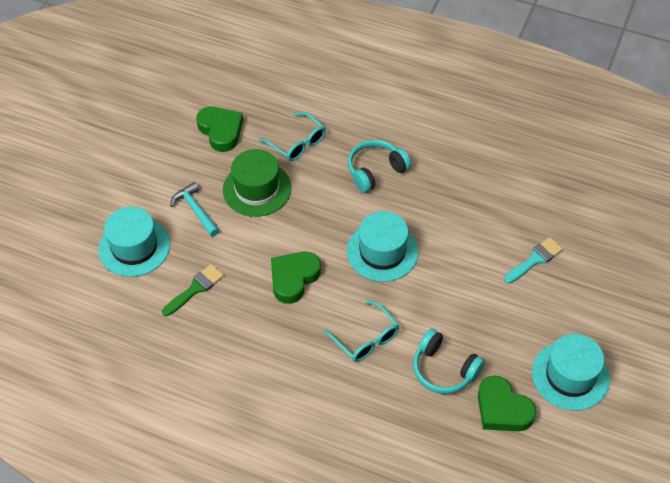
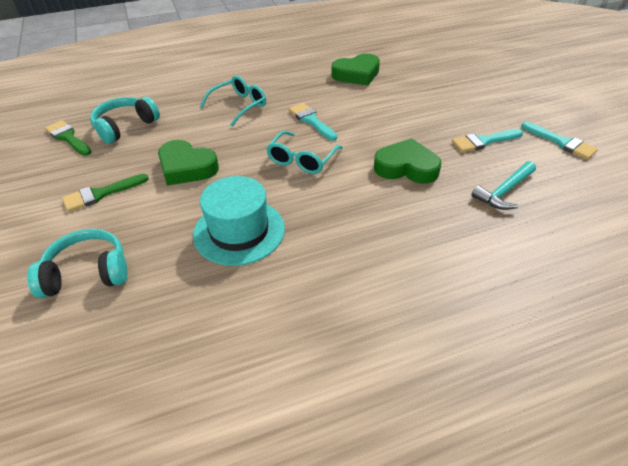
green brush: 1 -> 2
green hat: 1 -> 0
turquoise brush: 1 -> 3
turquoise hat: 3 -> 1

